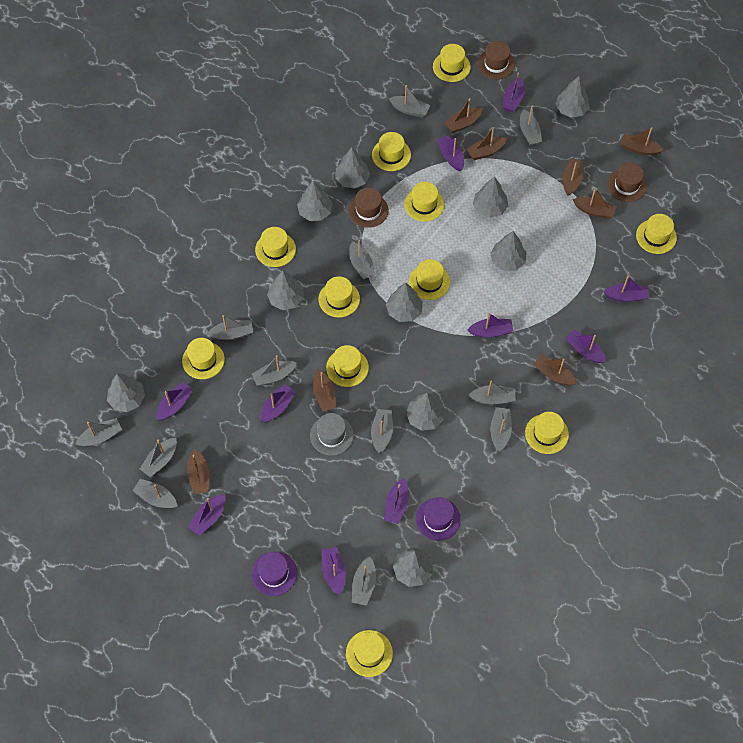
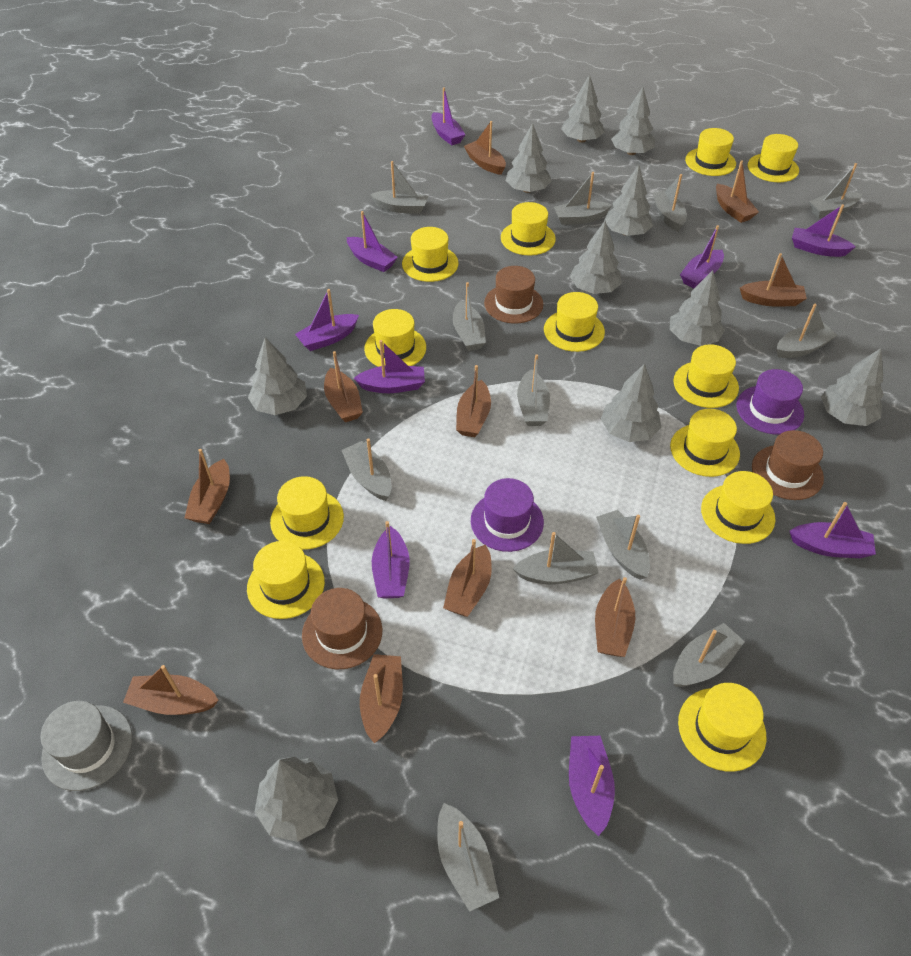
brown boat: 8 -> 10
purple boat: 10 -> 9
yellow hat: 11 -> 12

